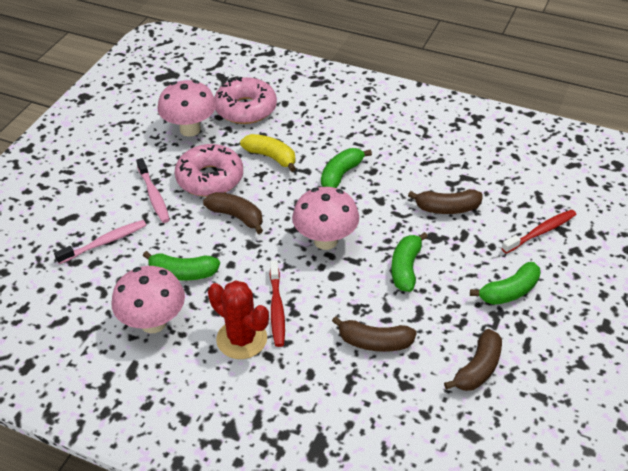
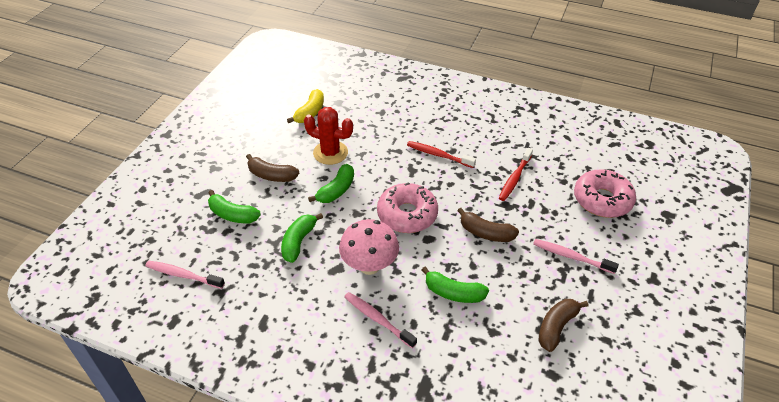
brown banana: 4 -> 3
pink mushroom: 3 -> 1
pink toothbrush: 2 -> 3

